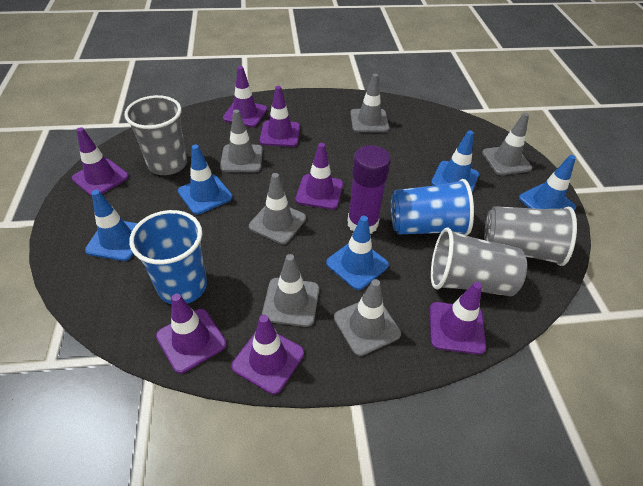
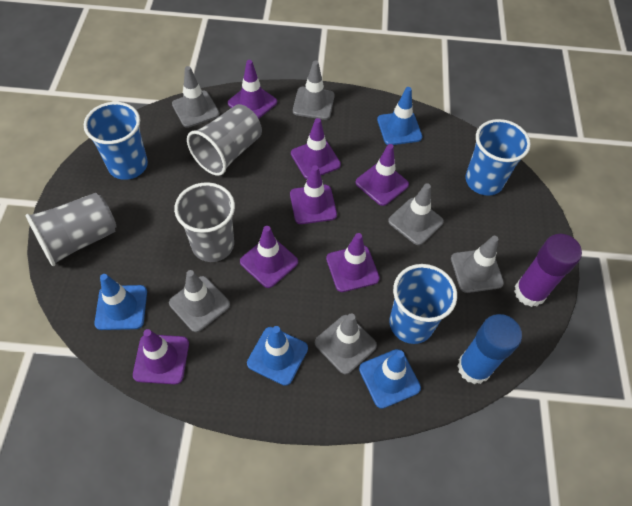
blue cup: 2 -> 3
blue glue stick: 0 -> 1
blue traffic cone: 5 -> 4

